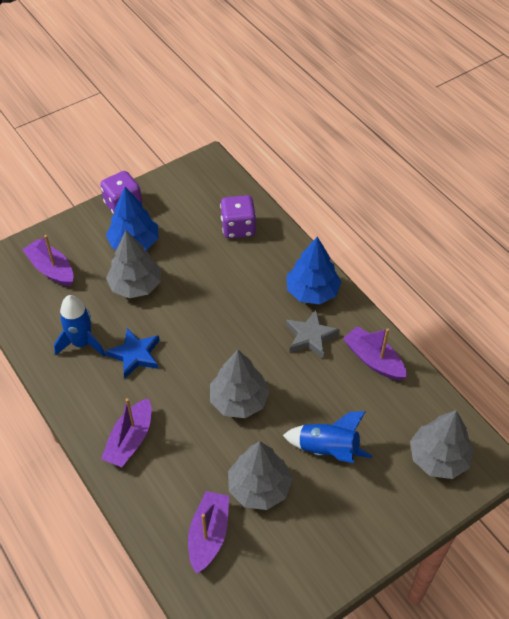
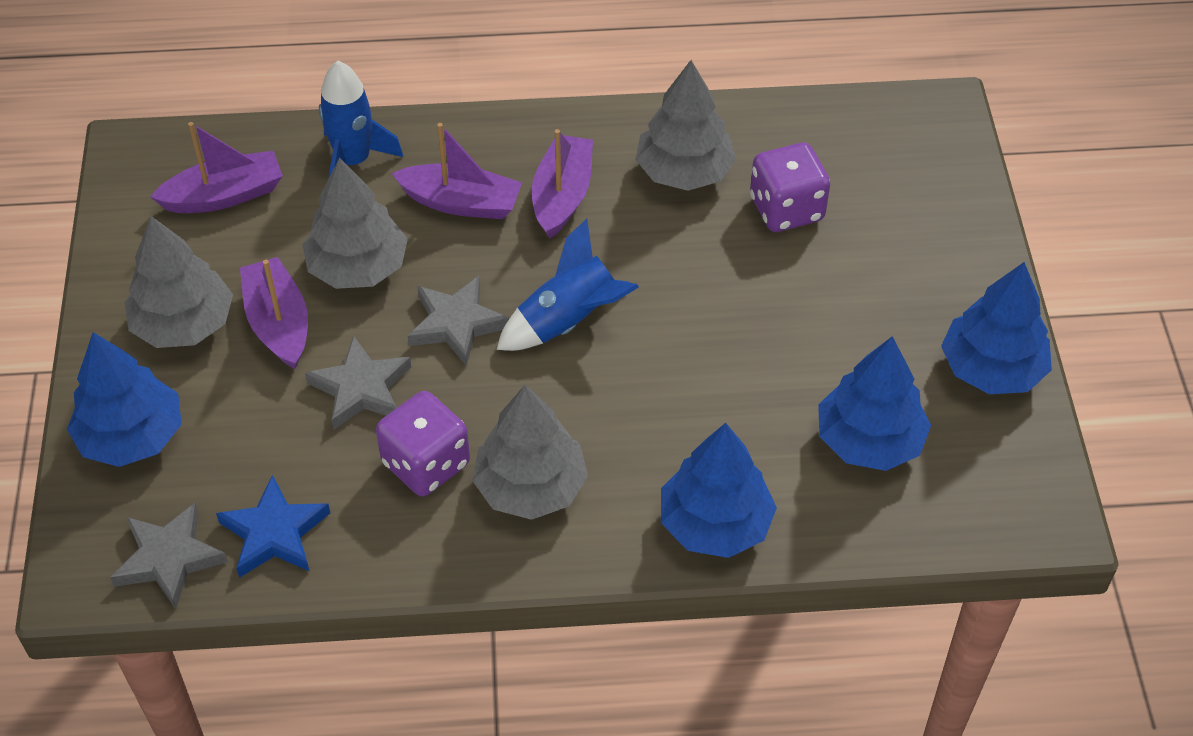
blue tree: 2 -> 4
grey star: 1 -> 3

